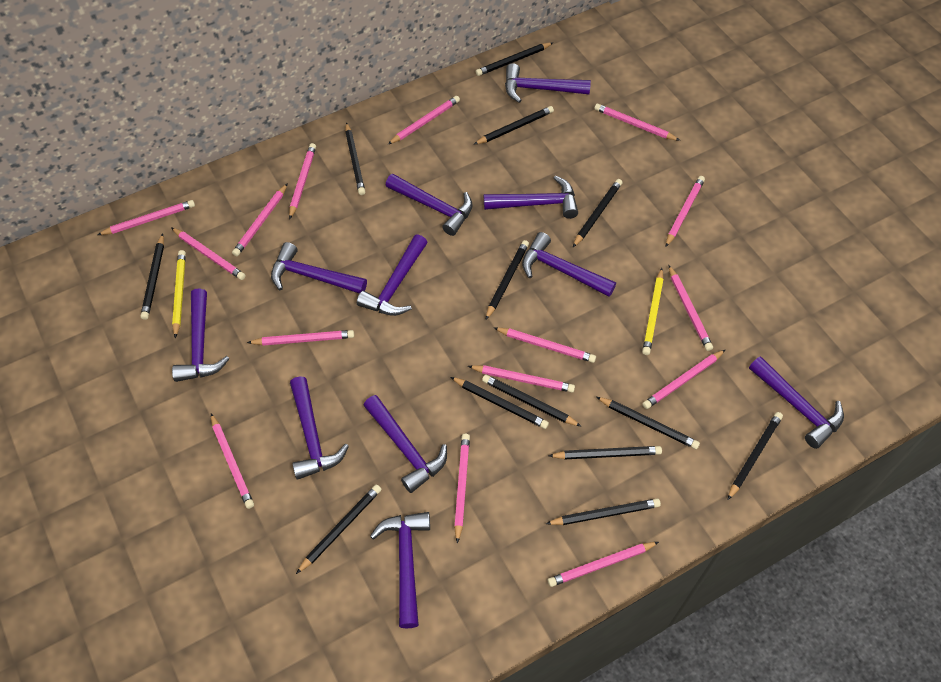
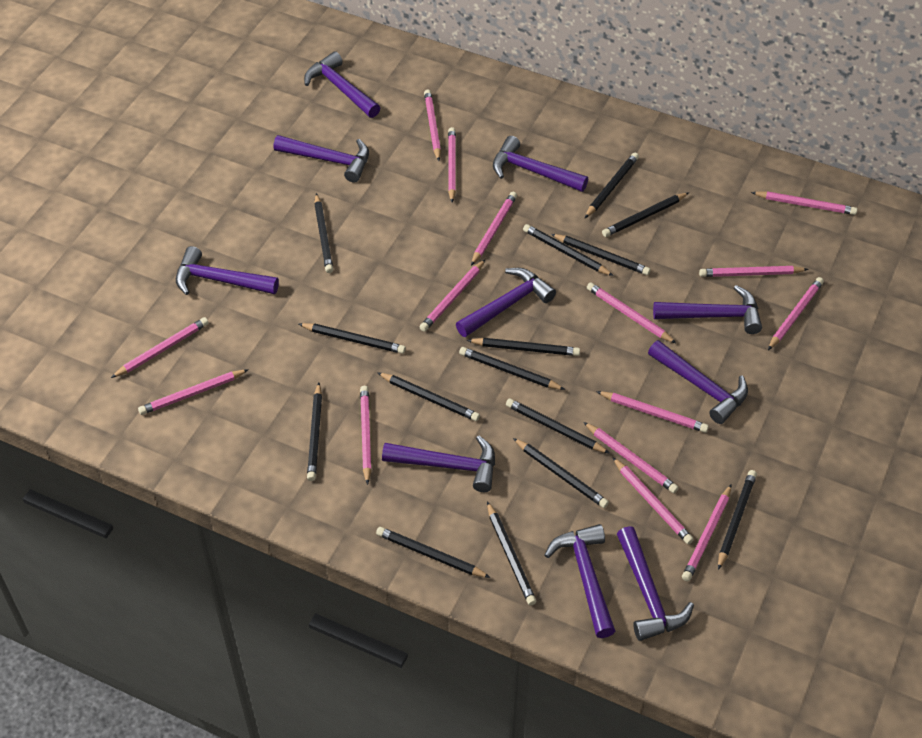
black pencil: 13 -> 15
purple hammer: 11 -> 10
yellow pencil: 2 -> 0

